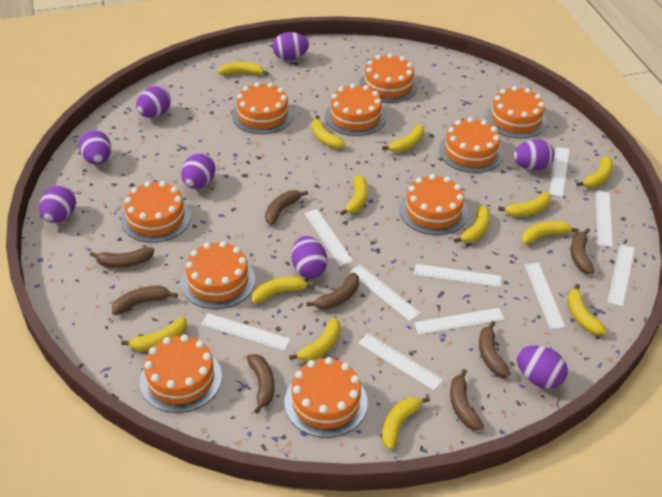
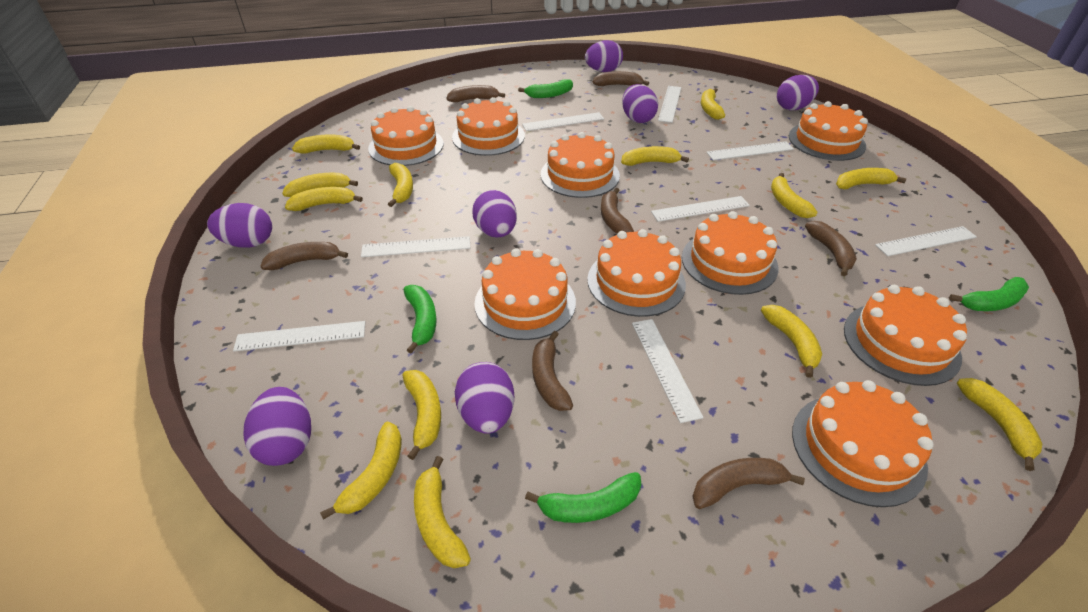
brown banana: 8 -> 7
green banana: 0 -> 4
orange cake: 10 -> 9
purple egg: 8 -> 7
white ruler: 10 -> 8

